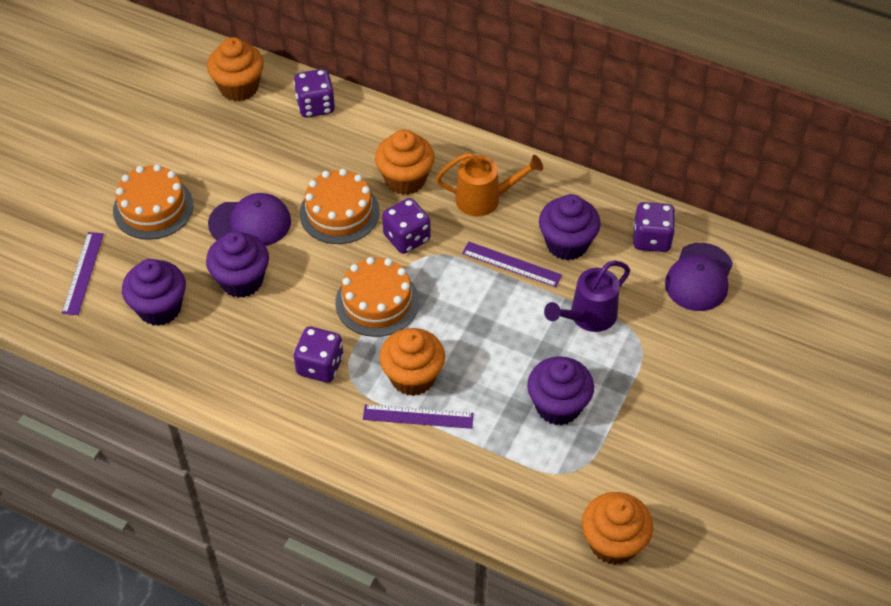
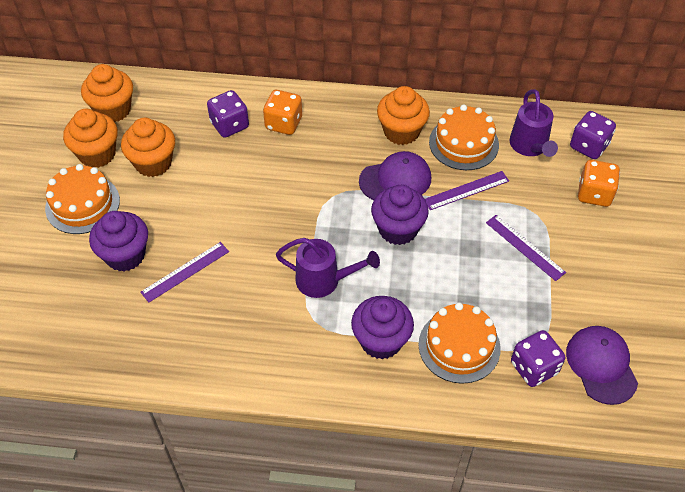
orange dice: 0 -> 2
orange watering can: 1 -> 0
purple cupcake: 4 -> 3
purple dice: 4 -> 3
purple watering can: 1 -> 2

